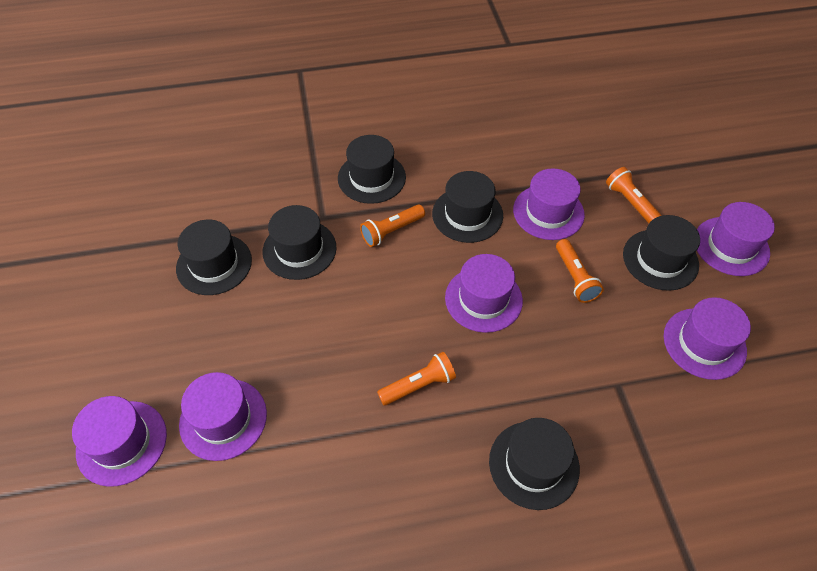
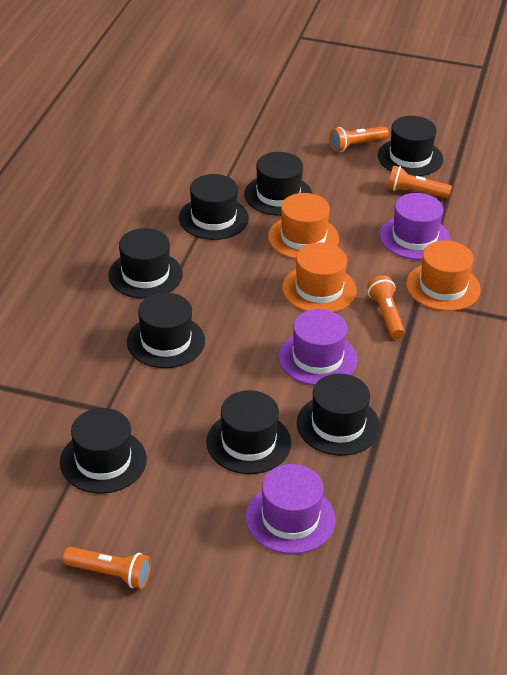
black hat: 6 -> 8
orange hat: 0 -> 3
purple hat: 6 -> 3

